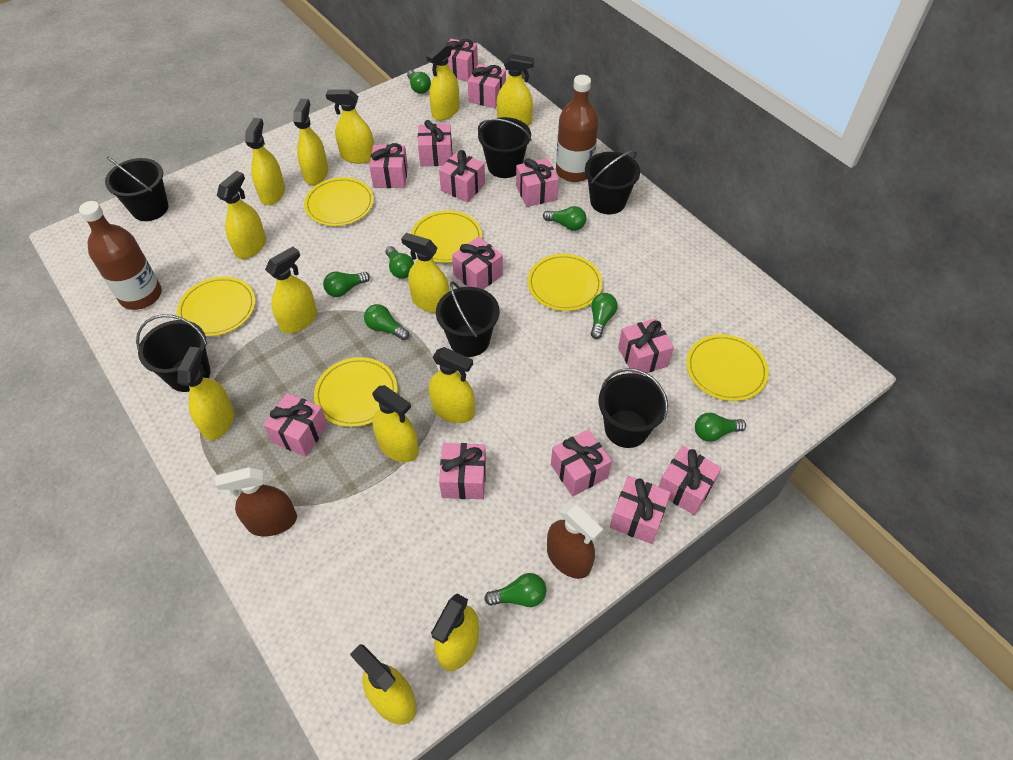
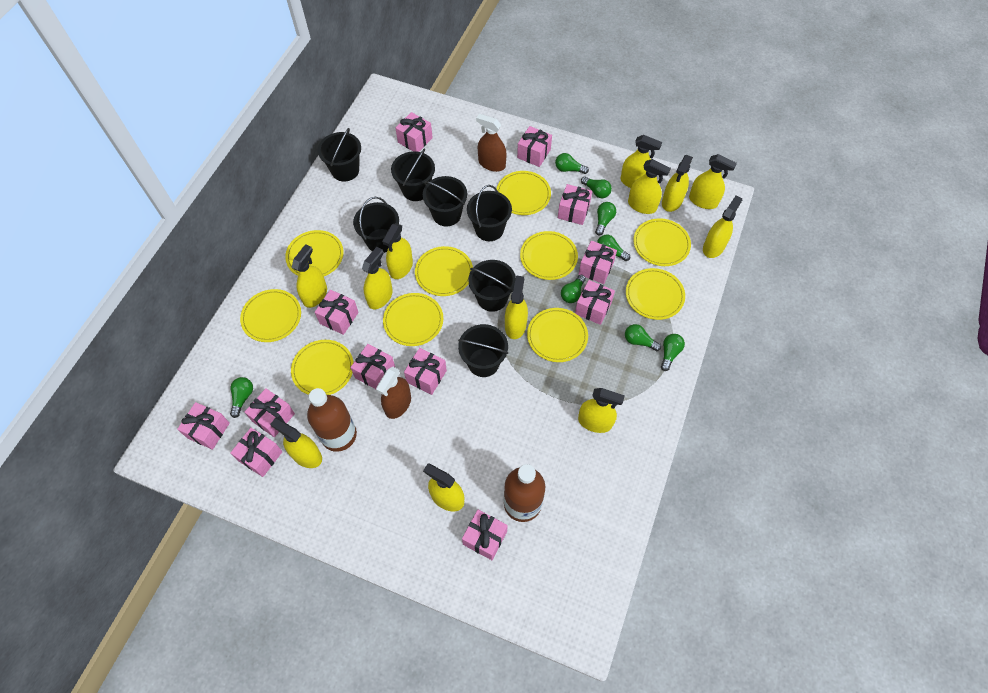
black bucket: 6 -> 7
pink gift: 13 -> 12
yellow plate: 6 -> 10
yellow spray bottle: 13 -> 12

